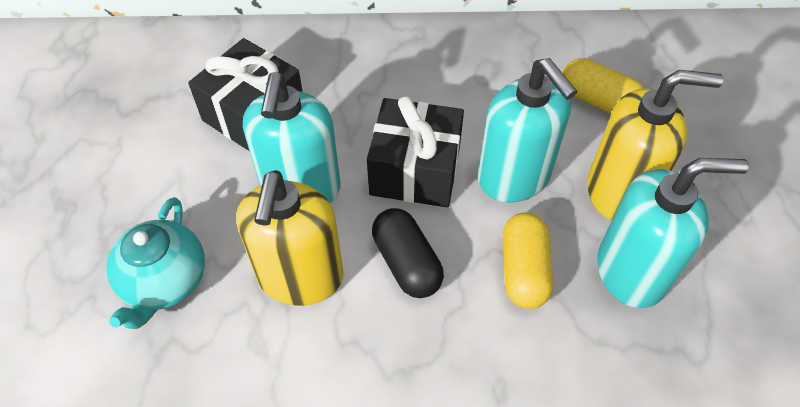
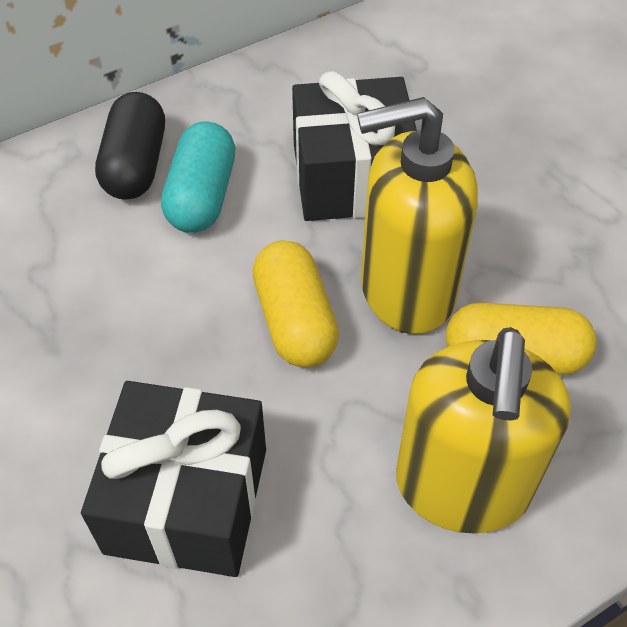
turquoise capsule: 0 -> 1
turquoise soap dispenser: 3 -> 0
turquoise teapot: 1 -> 0

